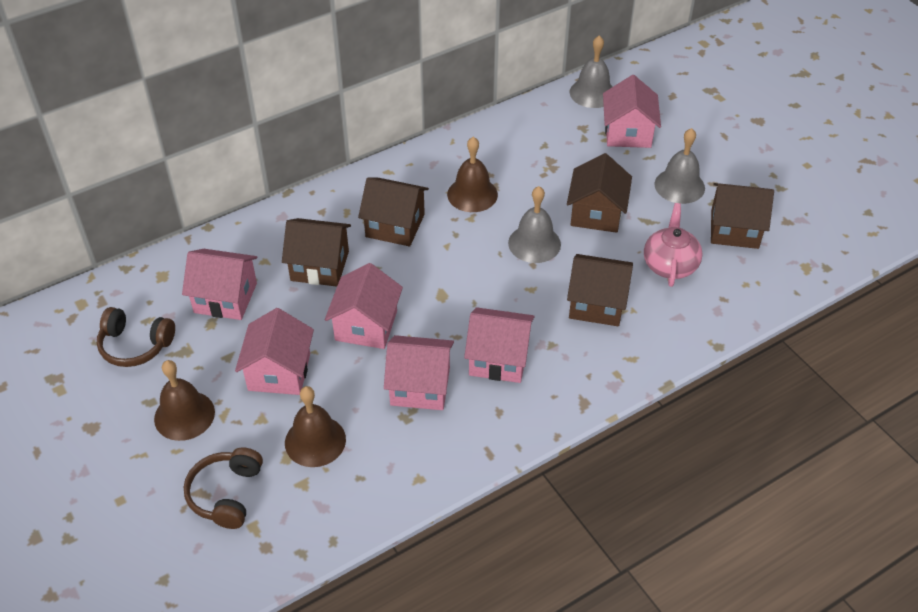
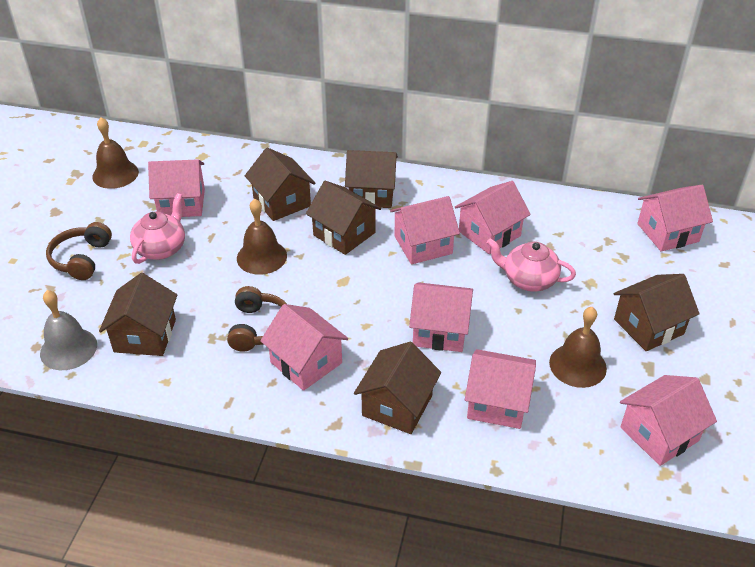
brown house: 5 -> 6
grey bell: 3 -> 1
pink house: 6 -> 8
pink teapot: 1 -> 2

